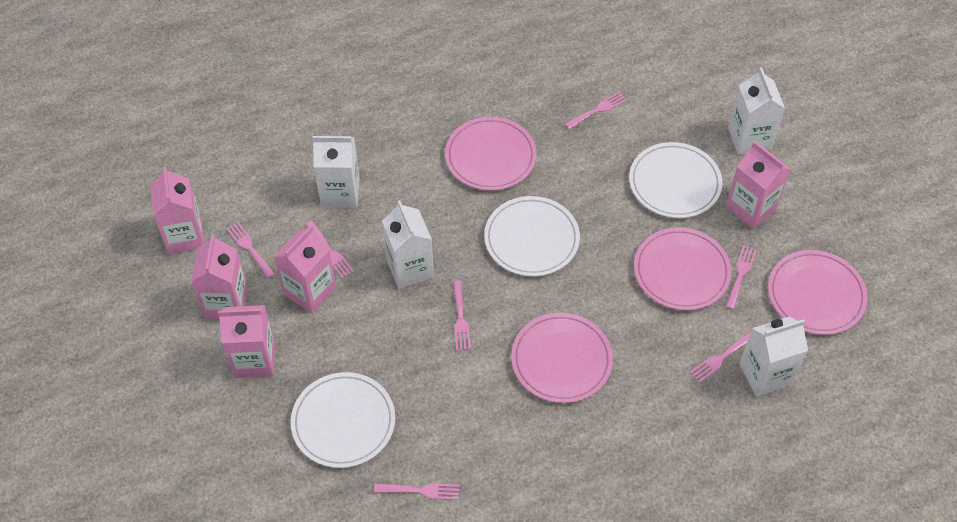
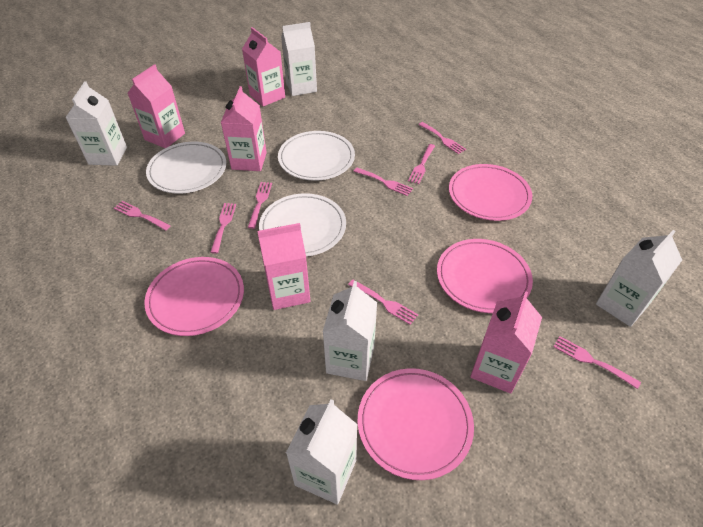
pink fork: 7 -> 8
white carton: 4 -> 5

